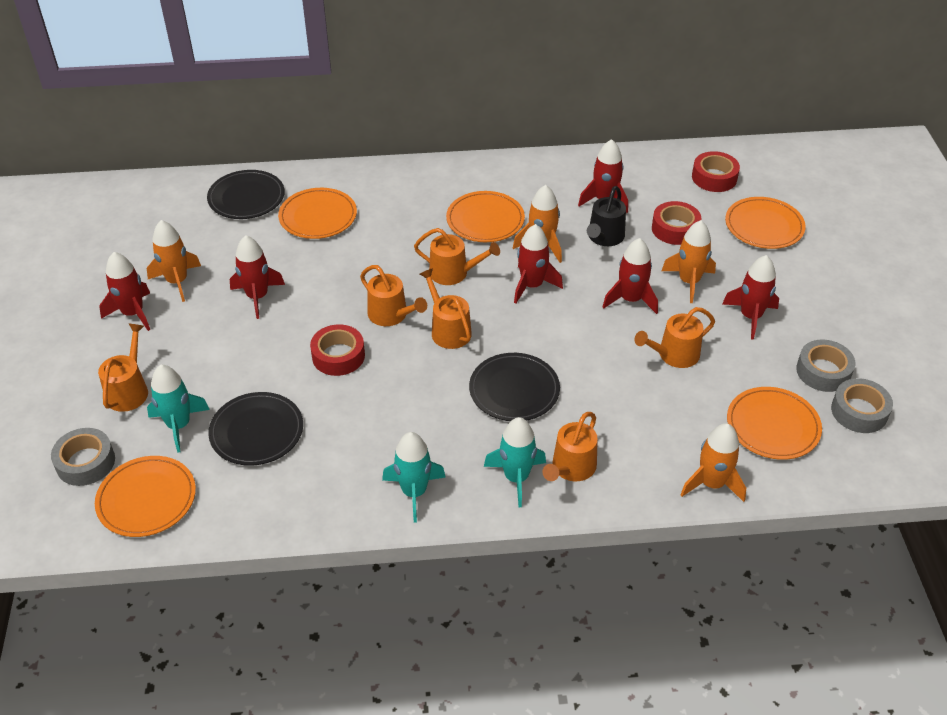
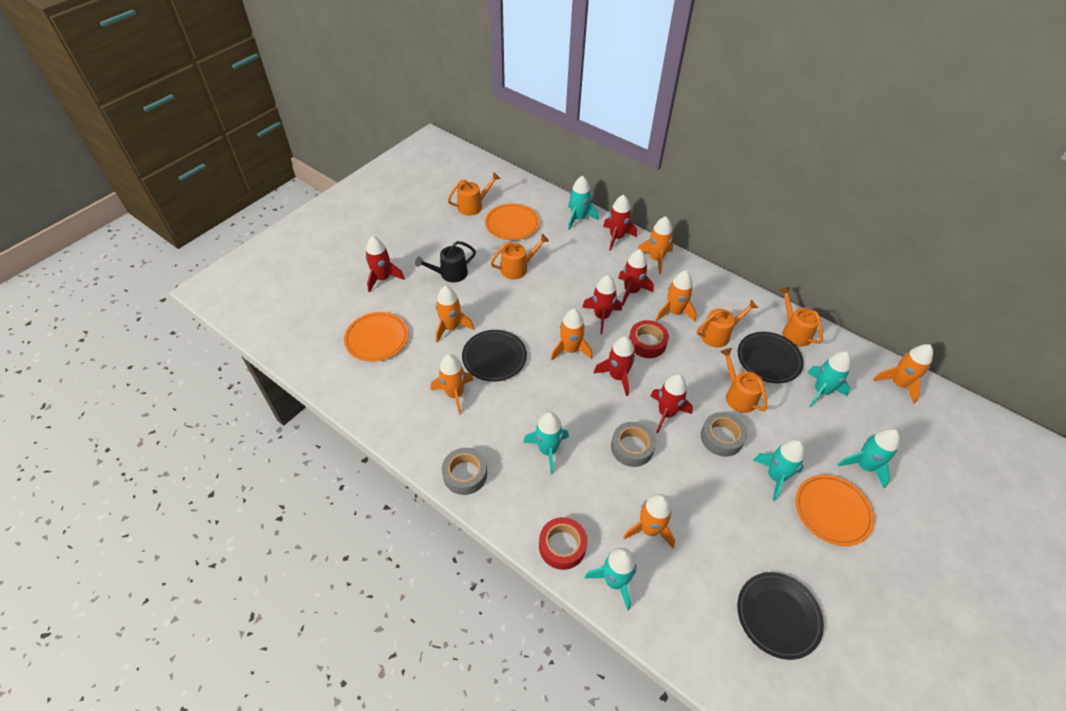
orange plate: 5 -> 3
orange rocket: 4 -> 7
orange watering can: 6 -> 5
red tape: 3 -> 2
turquoise rocket: 3 -> 6

